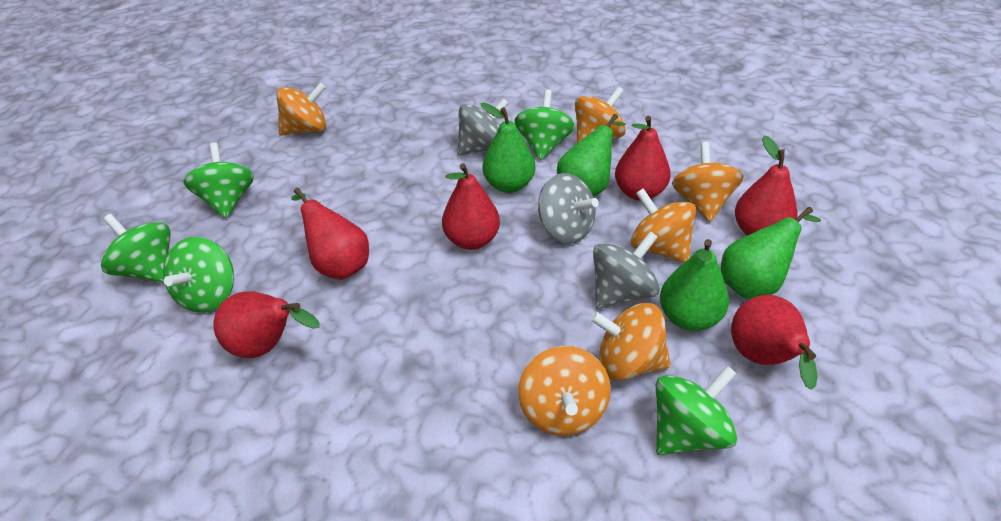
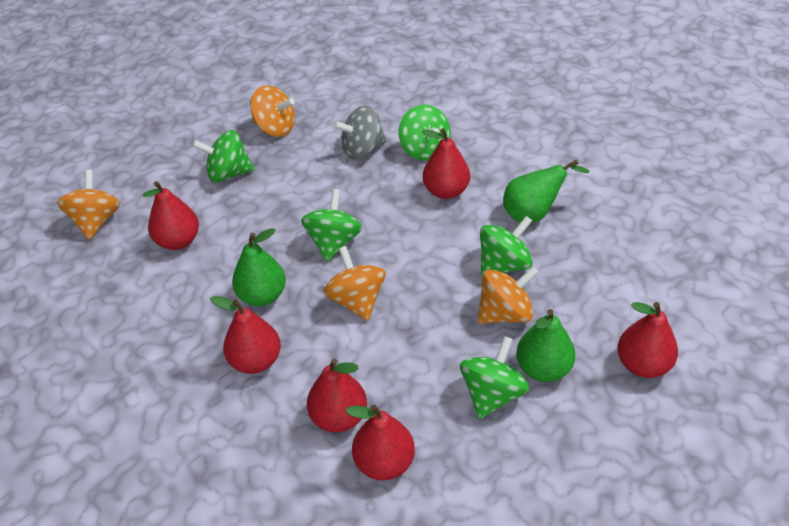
green pear: 4 -> 3
grey spinning top: 3 -> 1
orange spinning top: 6 -> 4

